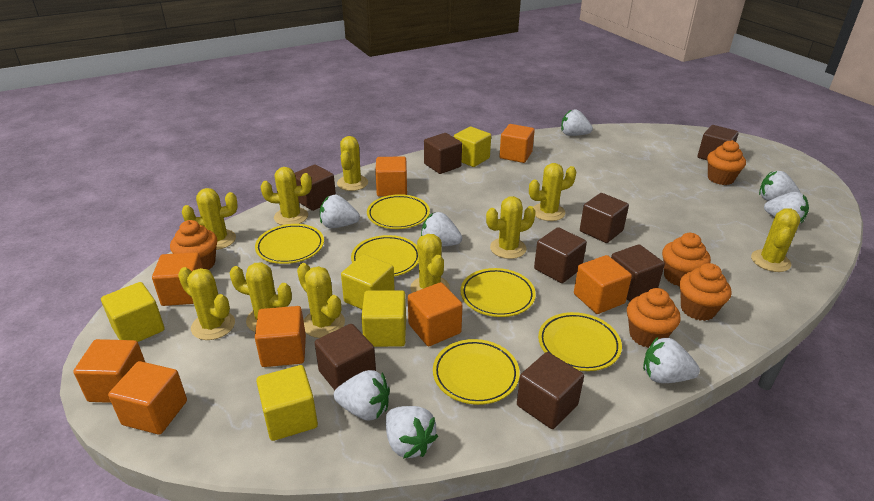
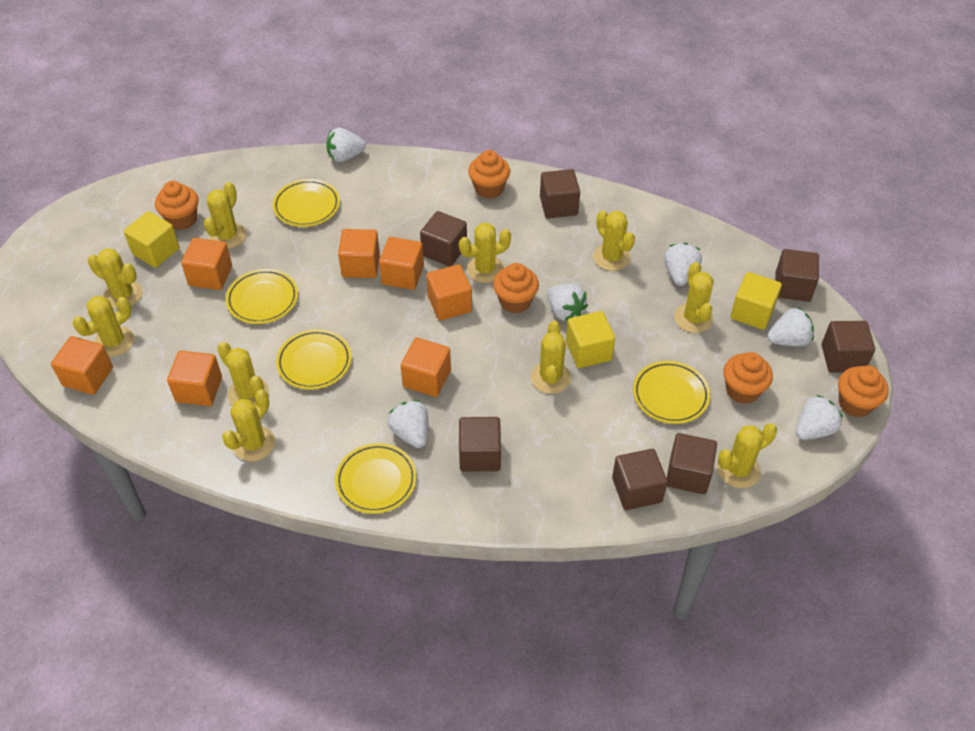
brown cube: 8 -> 7
orange cube: 8 -> 7
white strawberry: 8 -> 6
yellow cube: 5 -> 3
yellow plate: 6 -> 5

